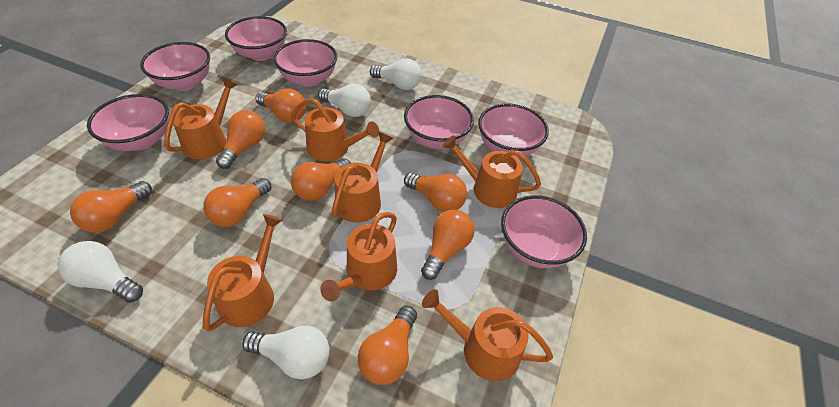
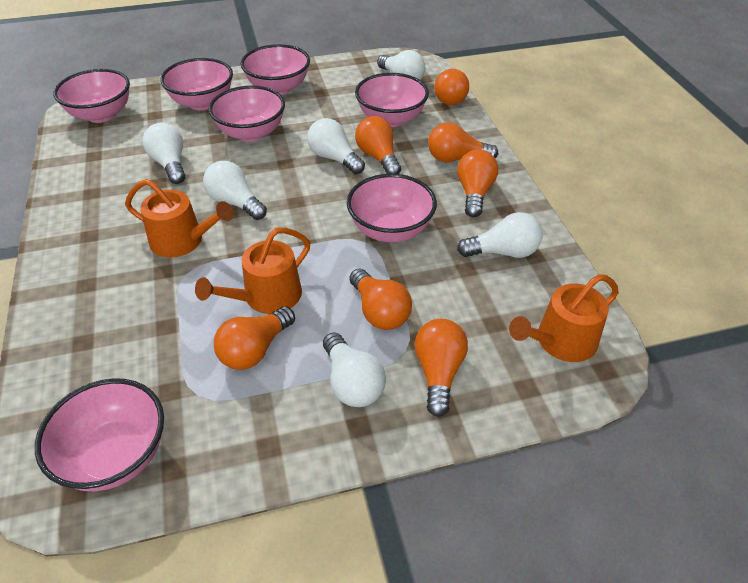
orange light bulb: 8 -> 7
orange watering can: 7 -> 3
white light bulb: 4 -> 6

